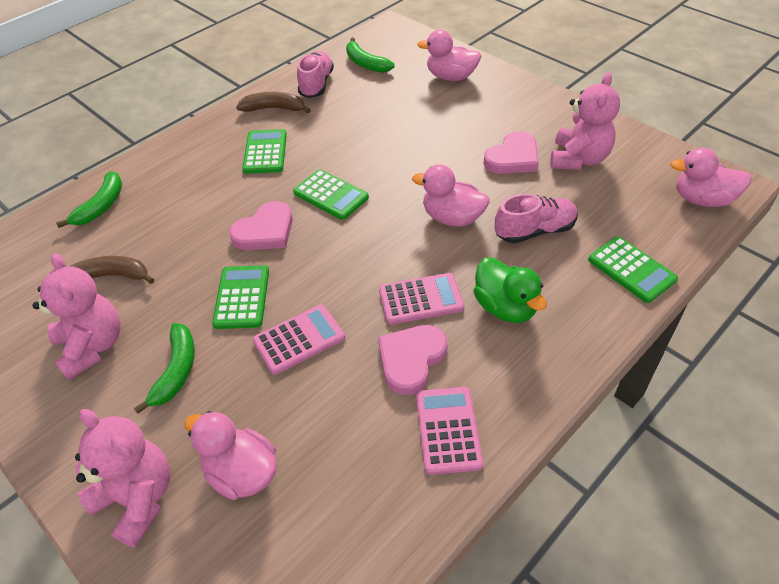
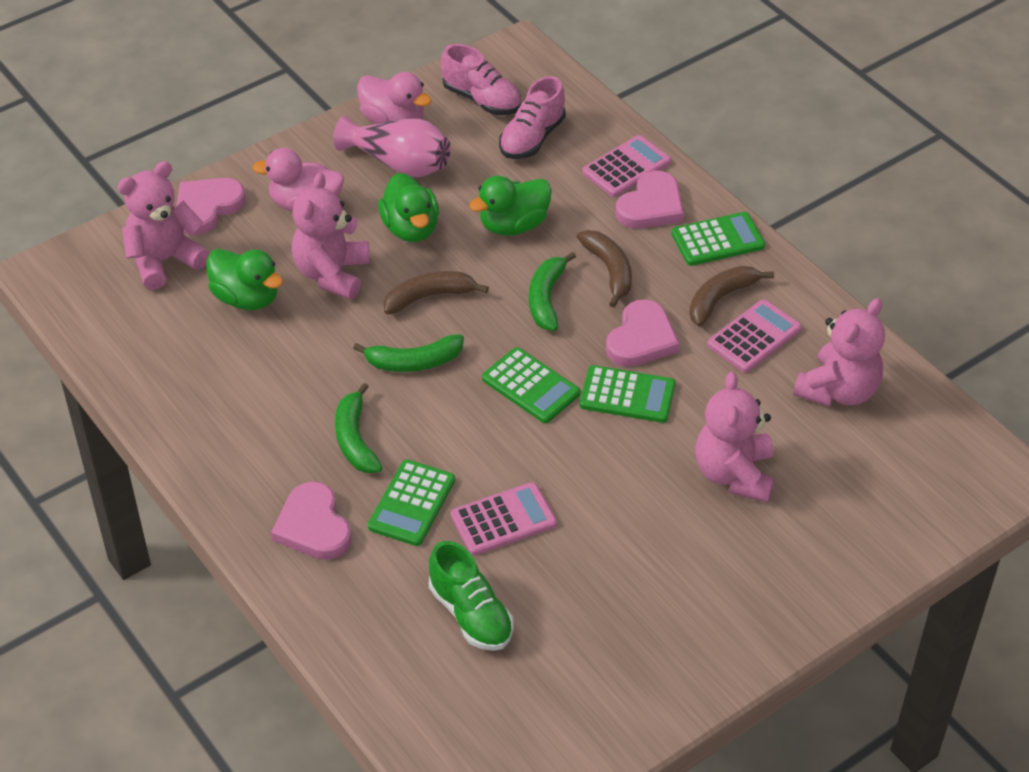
brown banana: 2 -> 3
green duck: 1 -> 3
green shoe: 0 -> 1
pink duck: 4 -> 2
pink heart: 3 -> 4
pink teddy bear: 3 -> 4
pink vase: 0 -> 1

